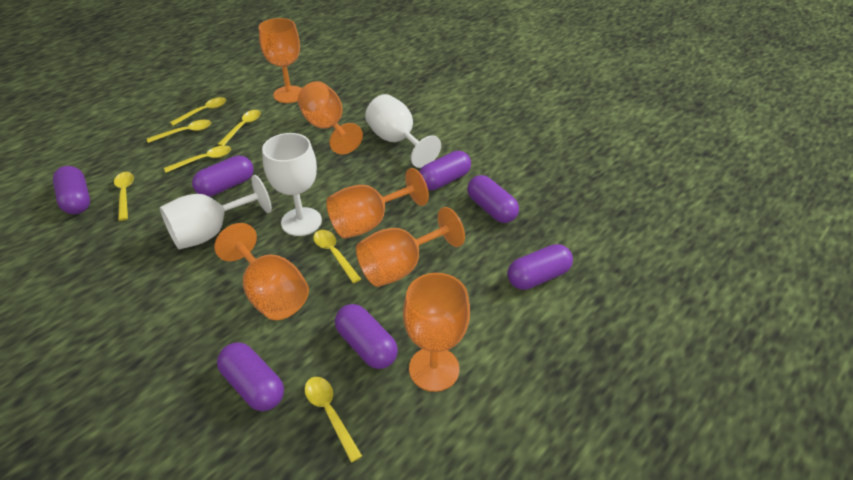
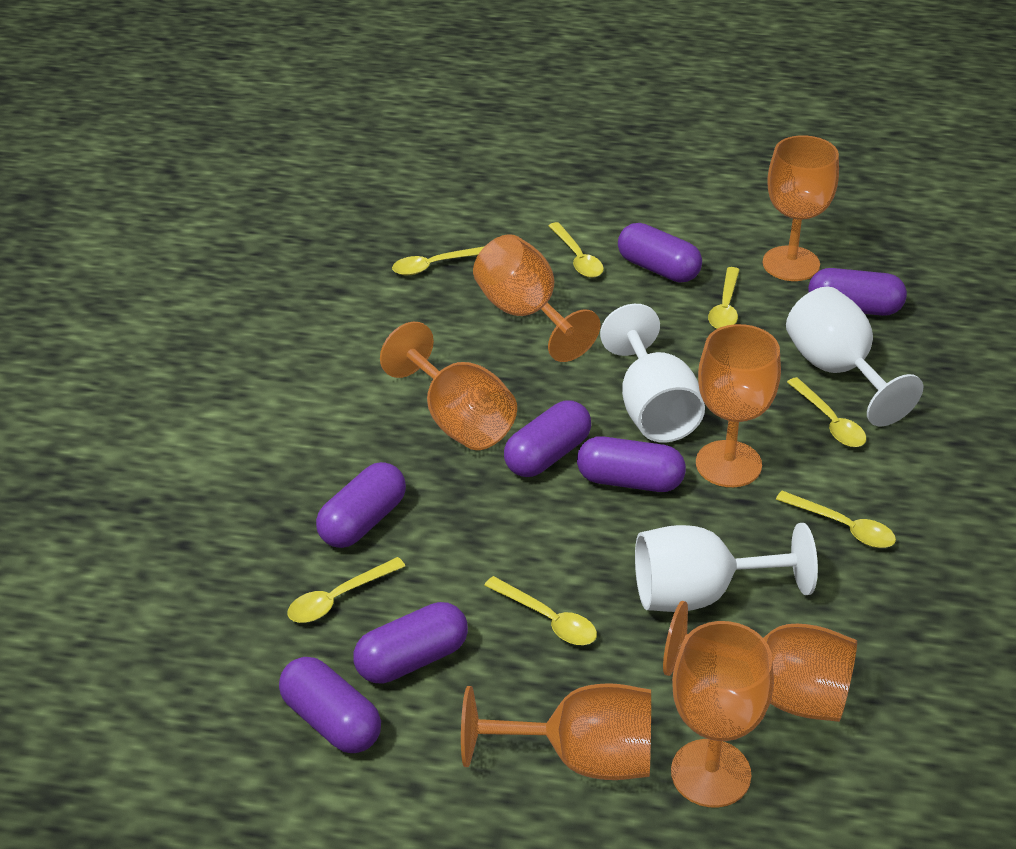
orange goblet: 6 -> 7

